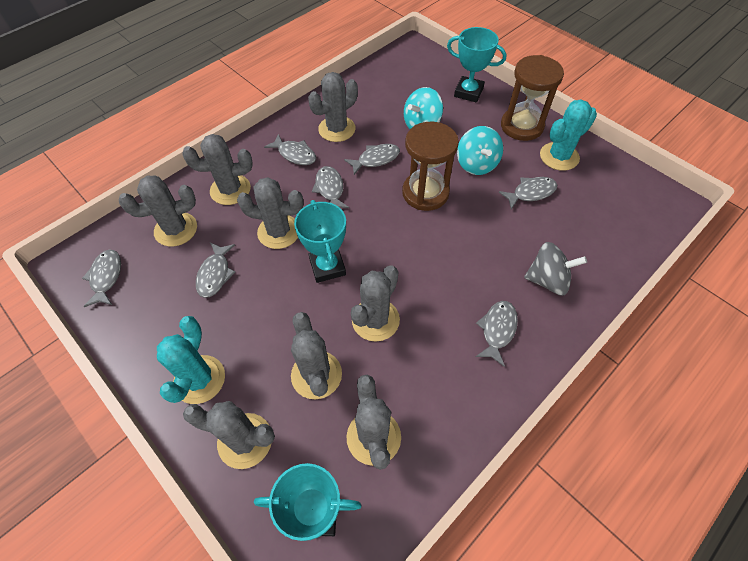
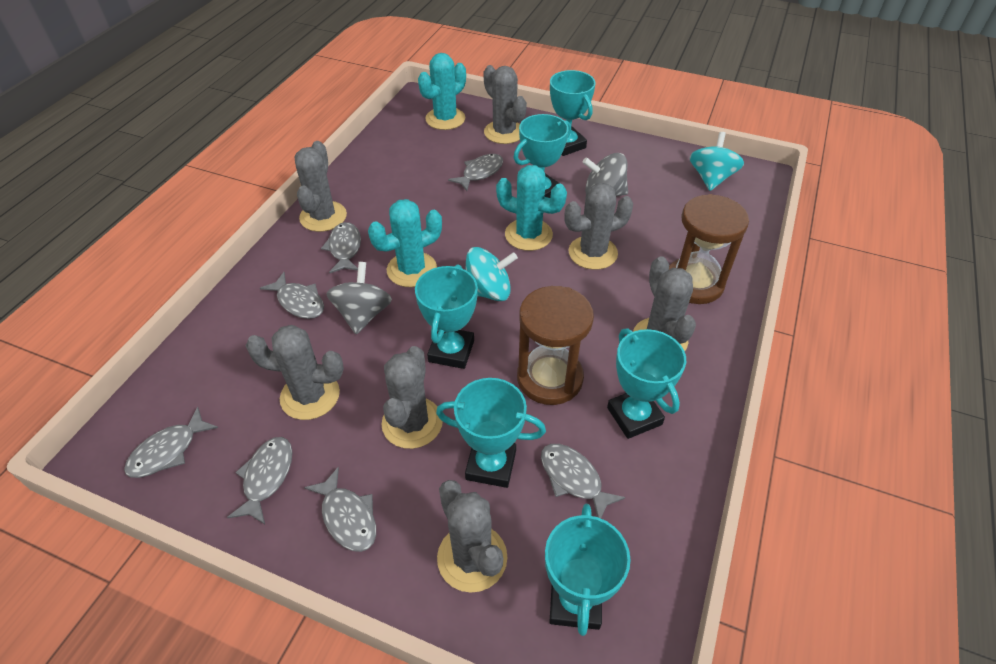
grey cactus: 8 -> 7
grey spinning top: 1 -> 2
turquoise cactus: 2 -> 3
turquoise trophy: 3 -> 6

